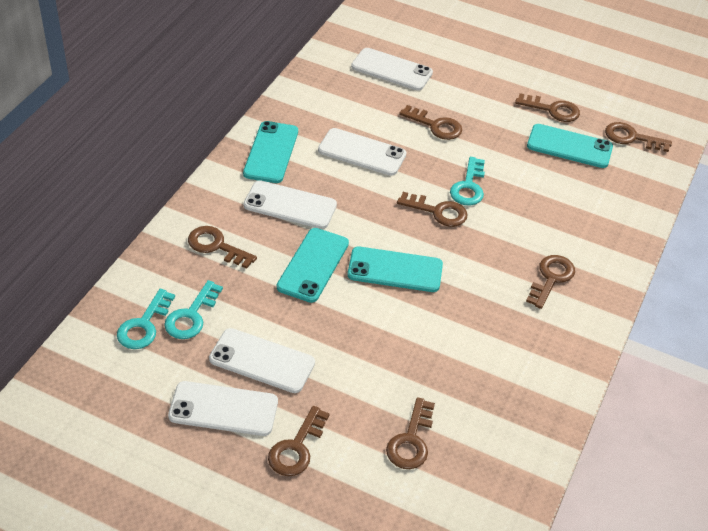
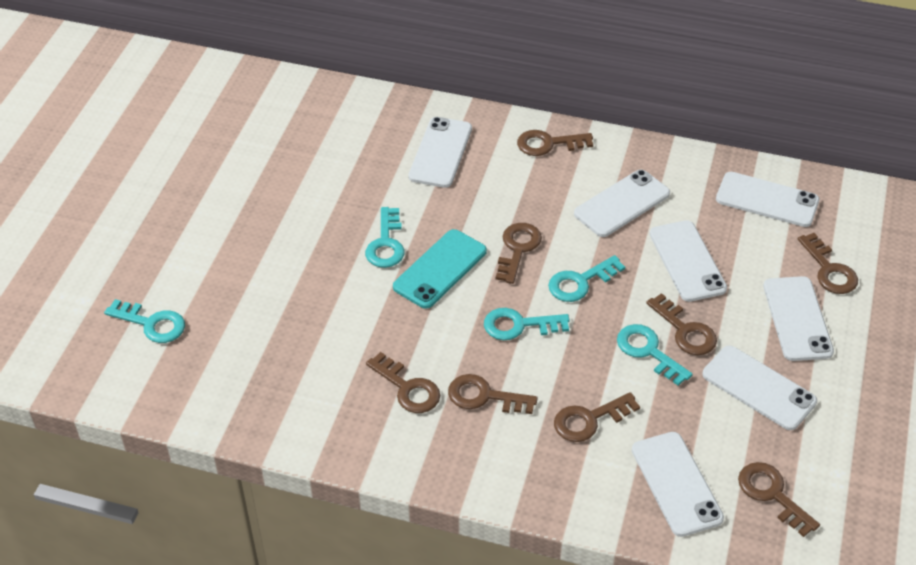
turquoise key: 3 -> 5
turquoise phone: 4 -> 1
white phone: 5 -> 7

